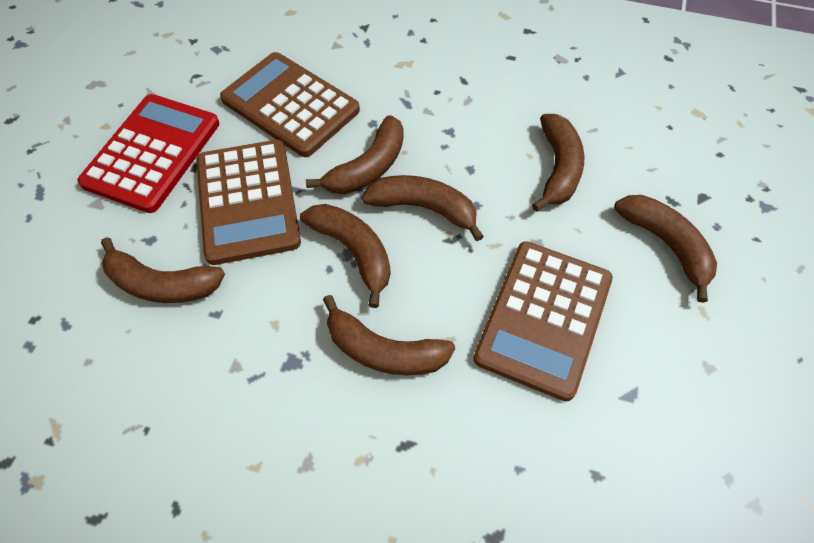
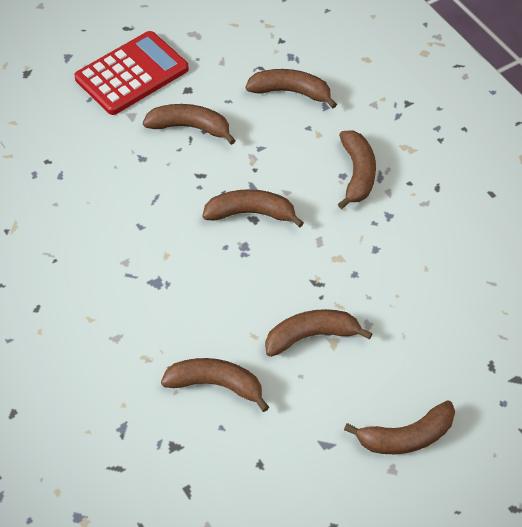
brown calculator: 3 -> 0

